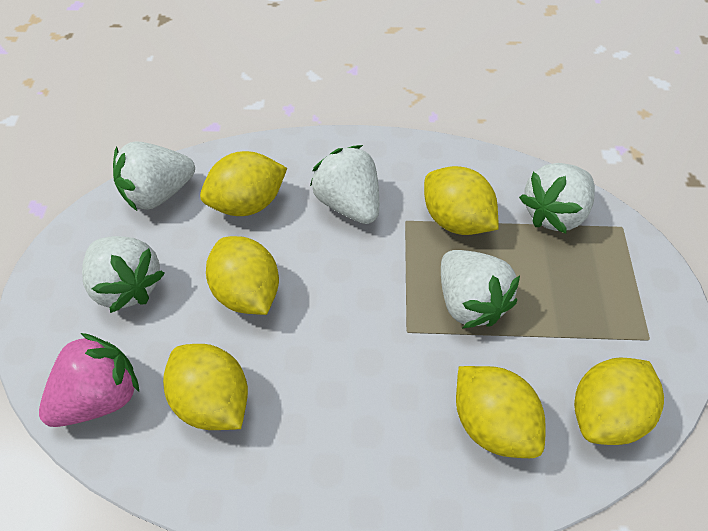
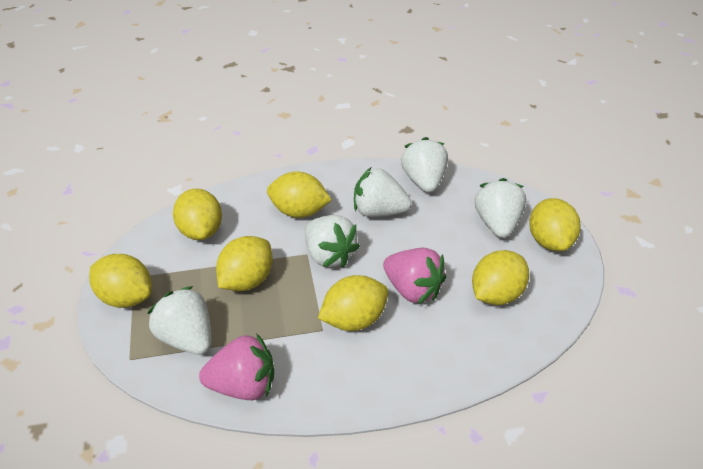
pink strawberry: 1 -> 2
yellow lemon: 6 -> 7

